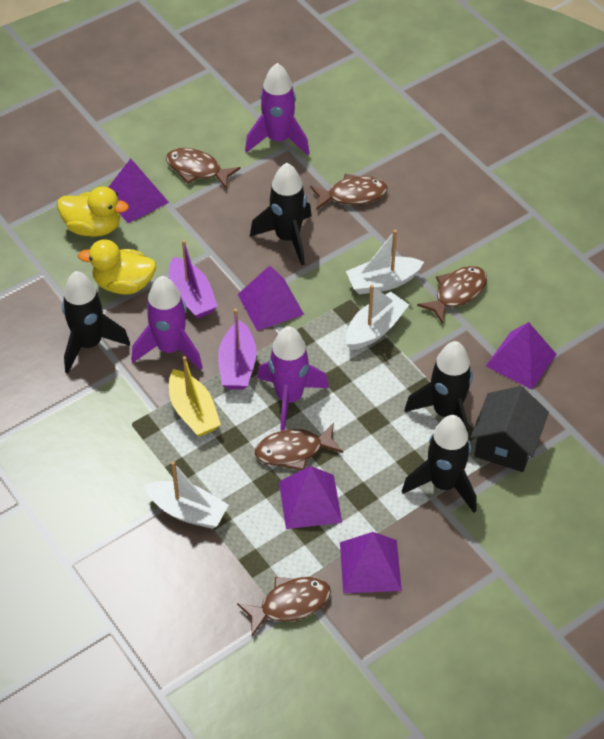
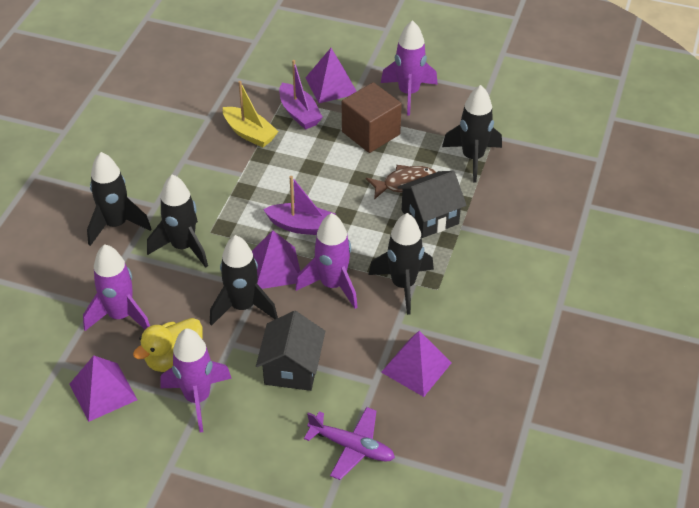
black house: 1 -> 2
black rocket: 4 -> 5
brown cube: 0 -> 1
brown fish: 5 -> 1
purple plane: 0 -> 1
purple pyramid: 5 -> 4
purple rocket: 3 -> 4
white boat: 3 -> 0
yellow duck: 2 -> 1

